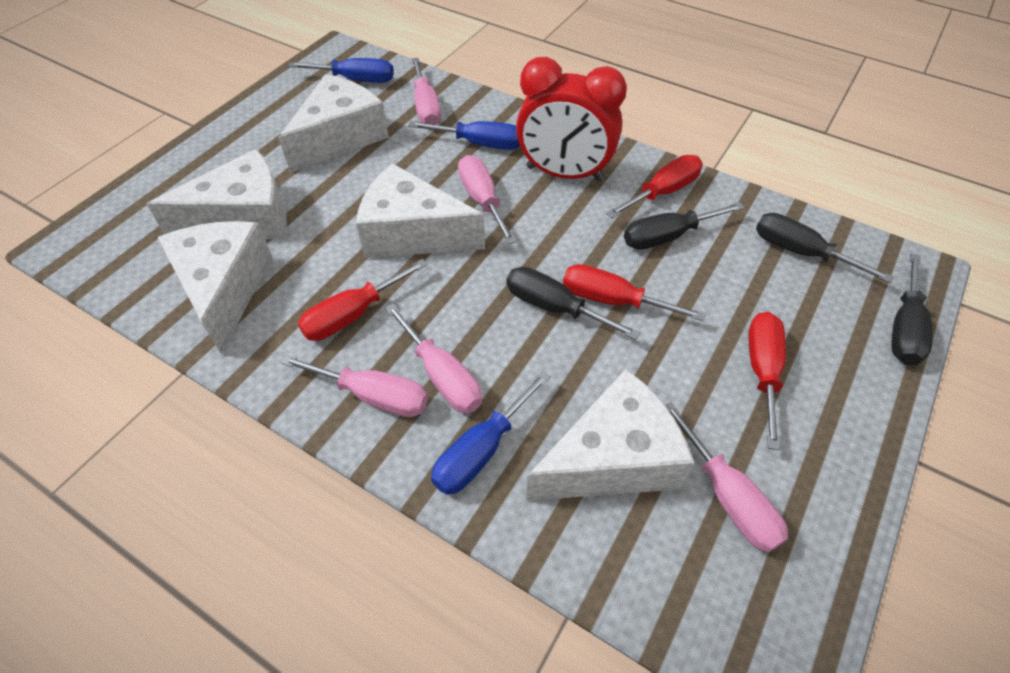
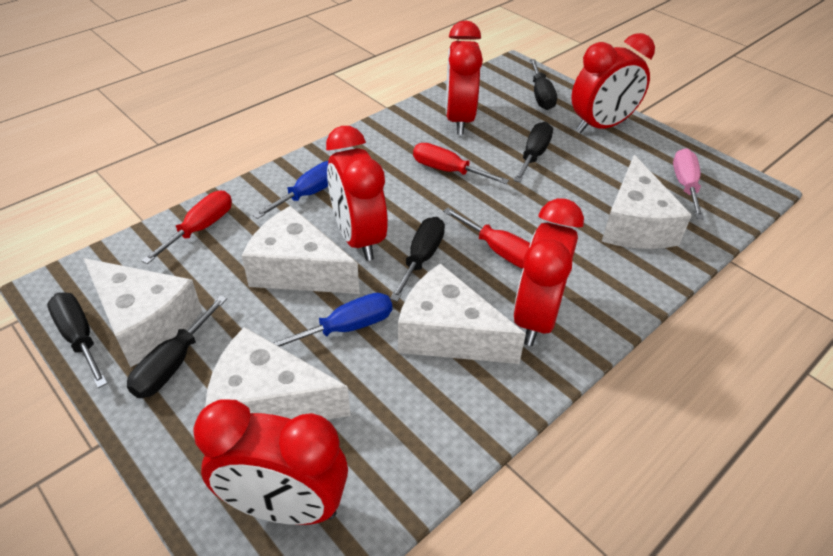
black screwdriver: 4 -> 5
blue screwdriver: 3 -> 2
pink screwdriver: 5 -> 1
red clock: 1 -> 5
red screwdriver: 4 -> 3

